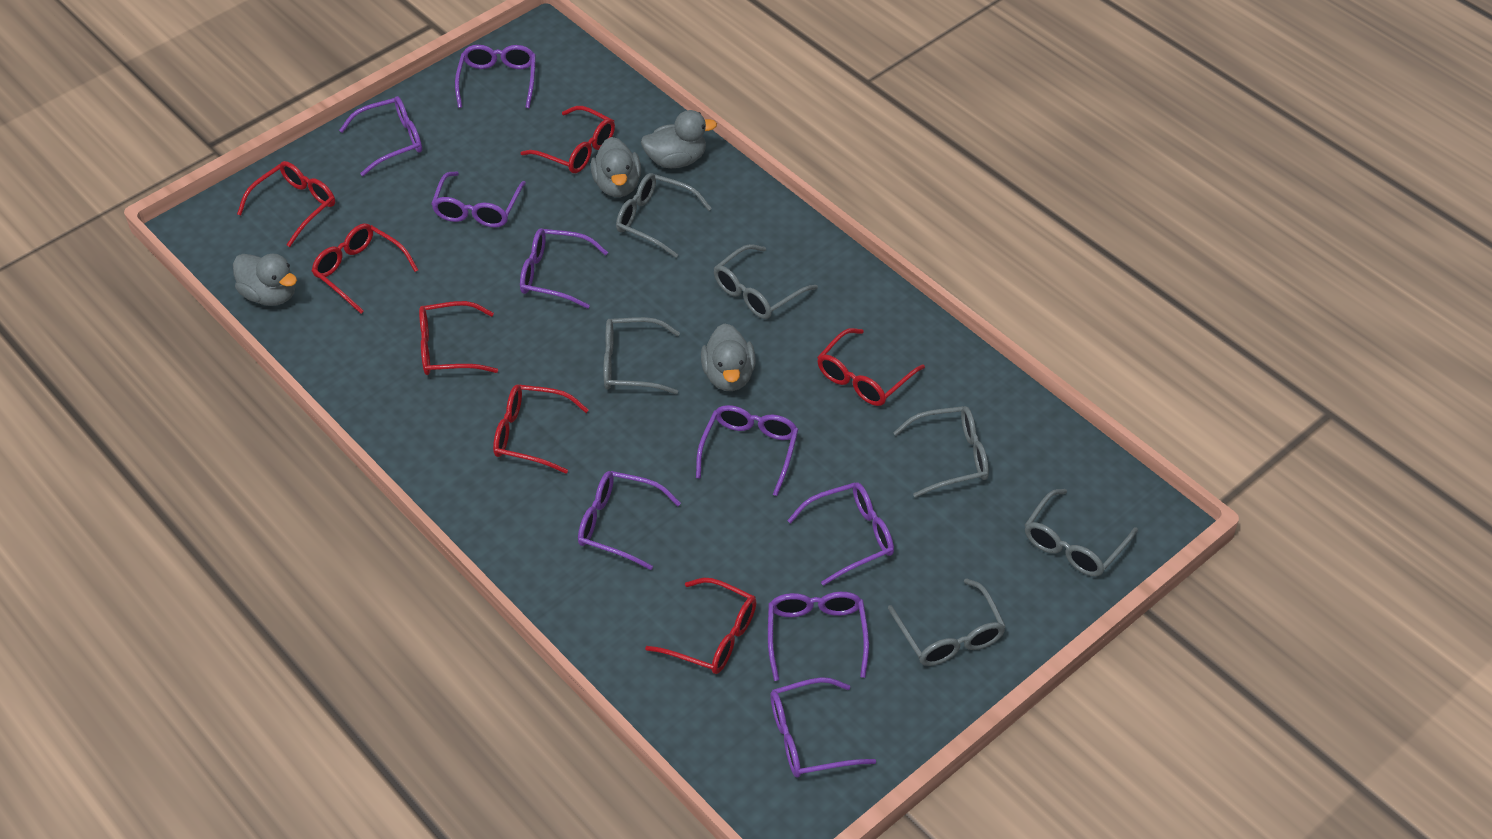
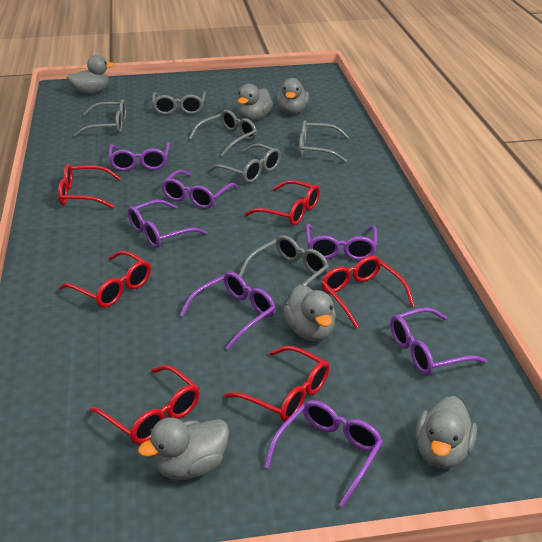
grey duck: 4 -> 6
purple glasses: 9 -> 7
red glasses: 7 -> 6

